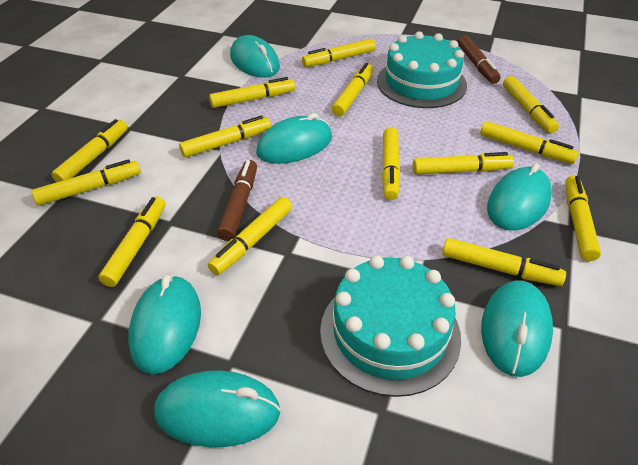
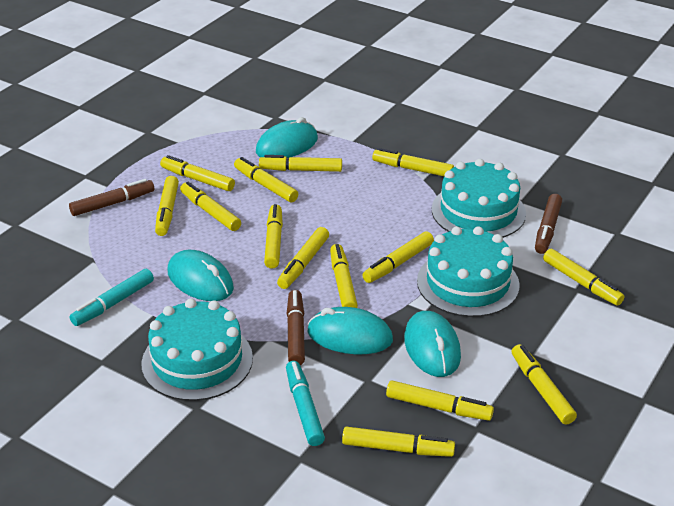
brown marker: 2 -> 3
turquoise cake: 2 -> 3
turquoise marker: 0 -> 2
turquoise mouse: 6 -> 4

